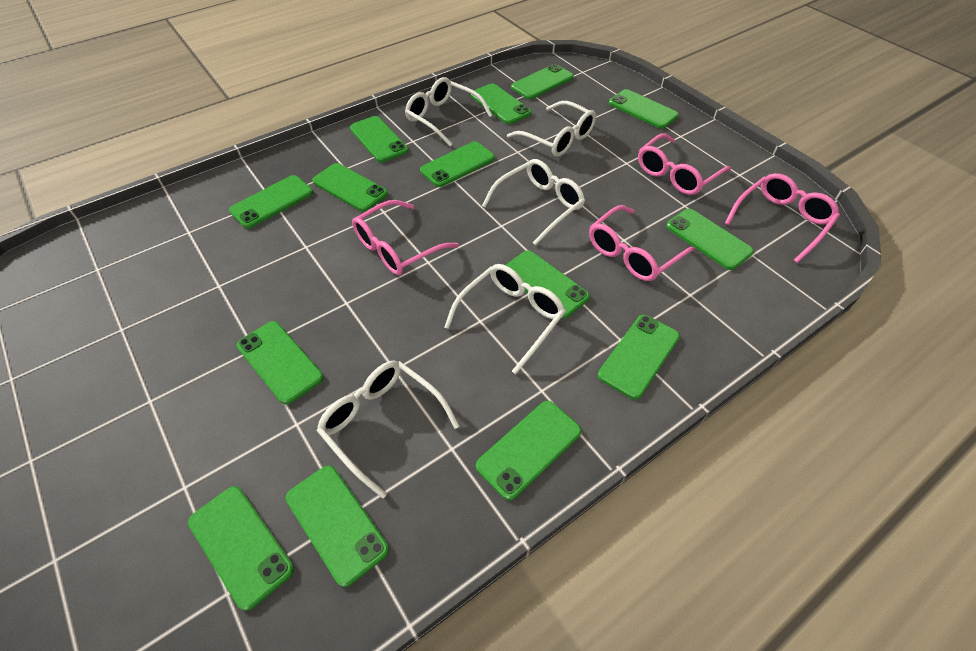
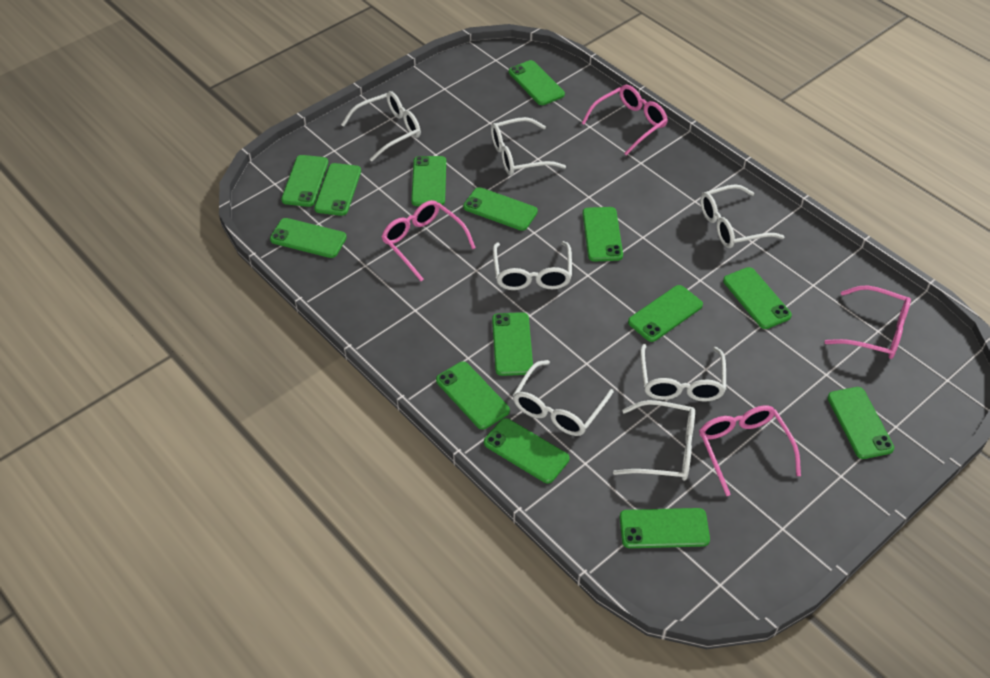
white glasses: 5 -> 7

